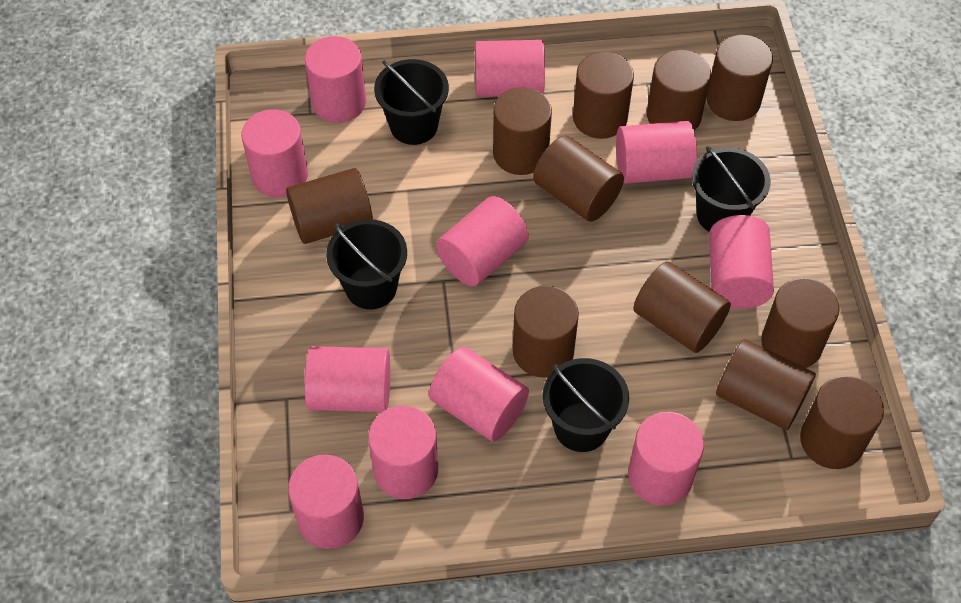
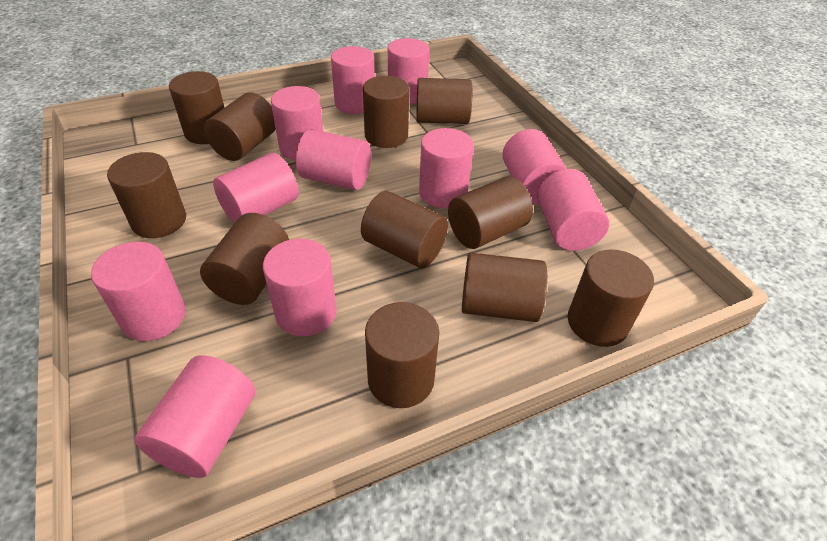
black bucket: 4 -> 0

